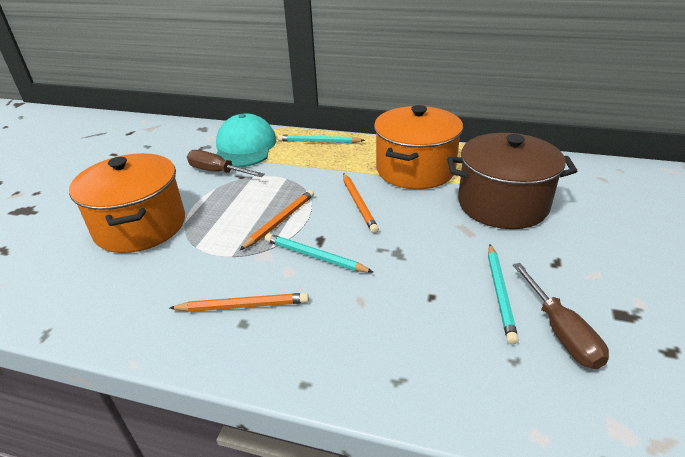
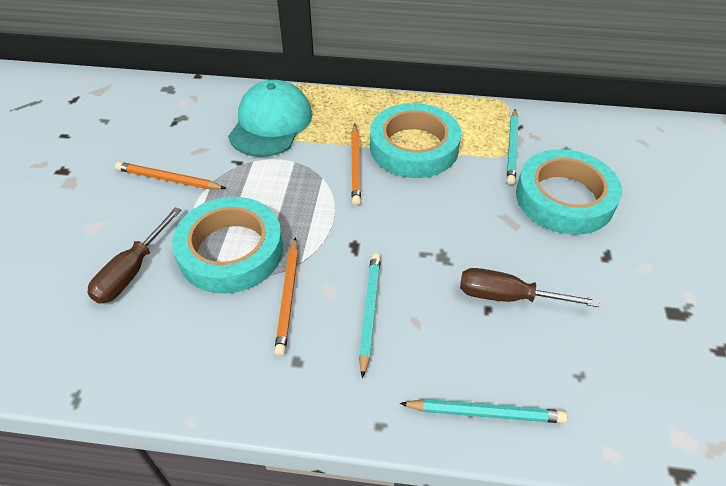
brown pot: 1 -> 0
orange pot: 2 -> 0
turquoise tape: 0 -> 3

